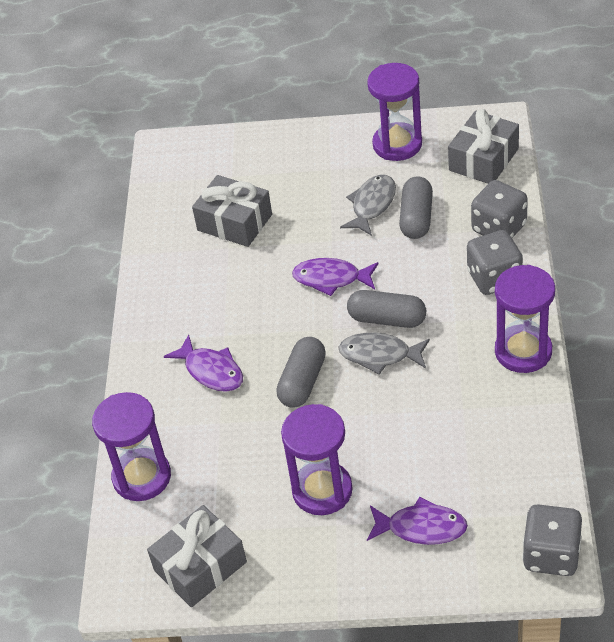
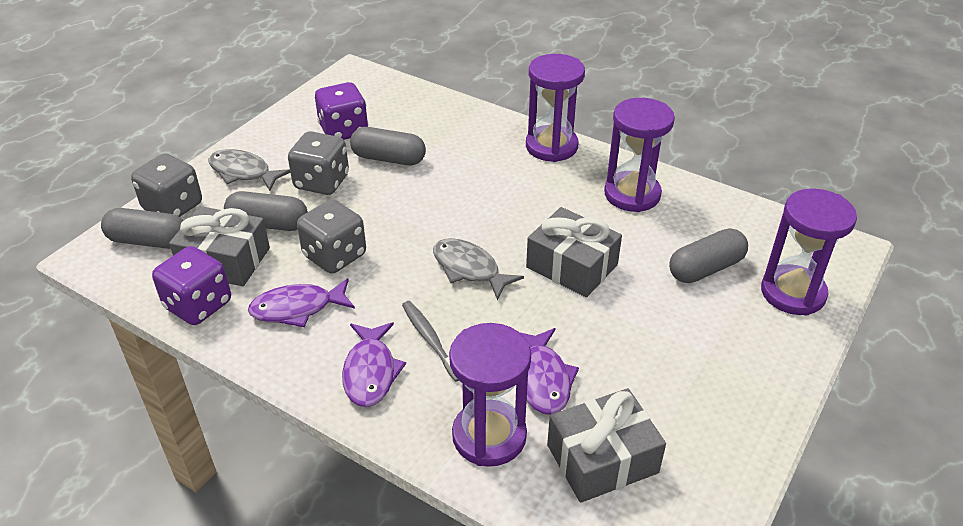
grey capsule: 3 -> 4
grey toothbrush: 0 -> 1
purple dice: 0 -> 2

